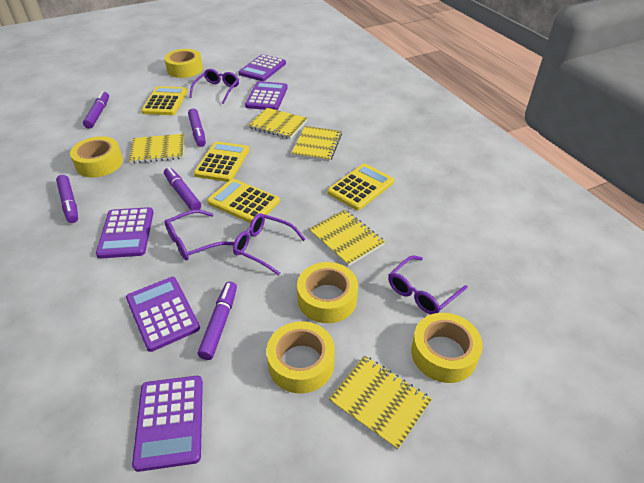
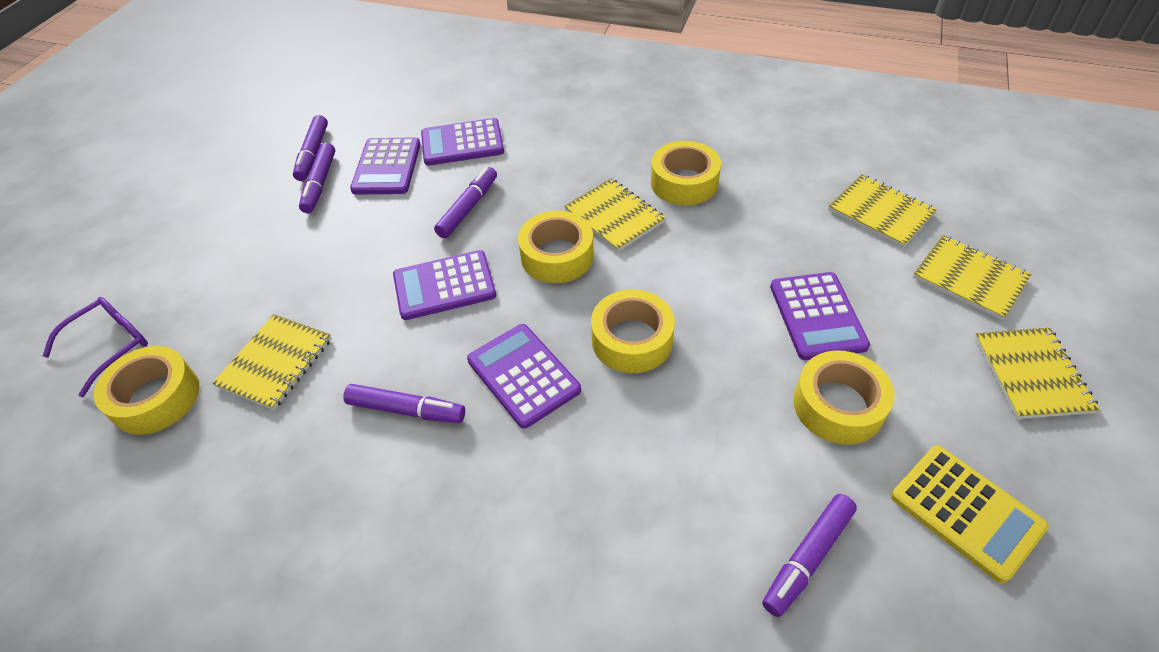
purple glasses: 4 -> 1
yellow calculator: 4 -> 1

